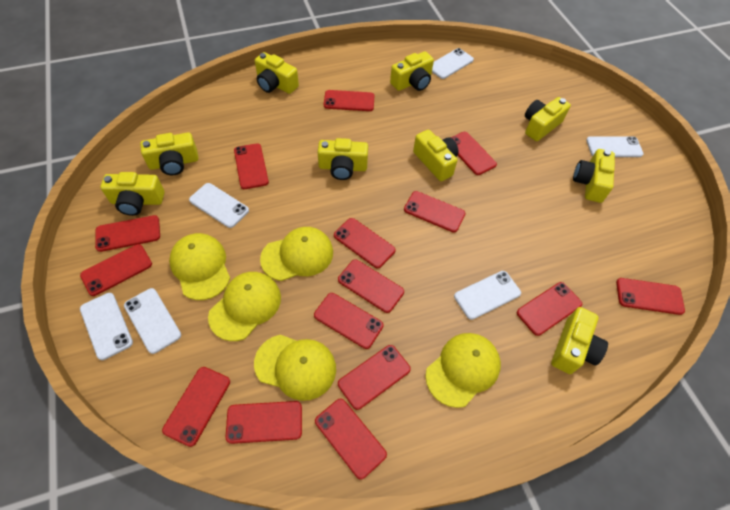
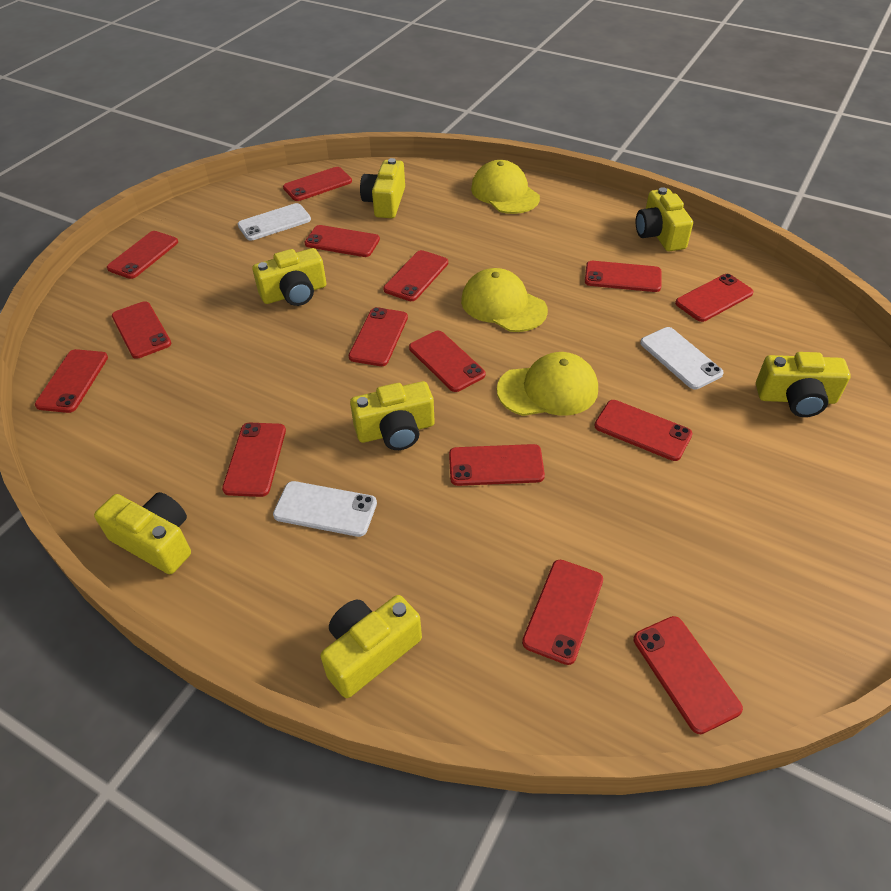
white phone: 6 -> 3
yellow camera: 9 -> 7
yellow cap: 5 -> 3

